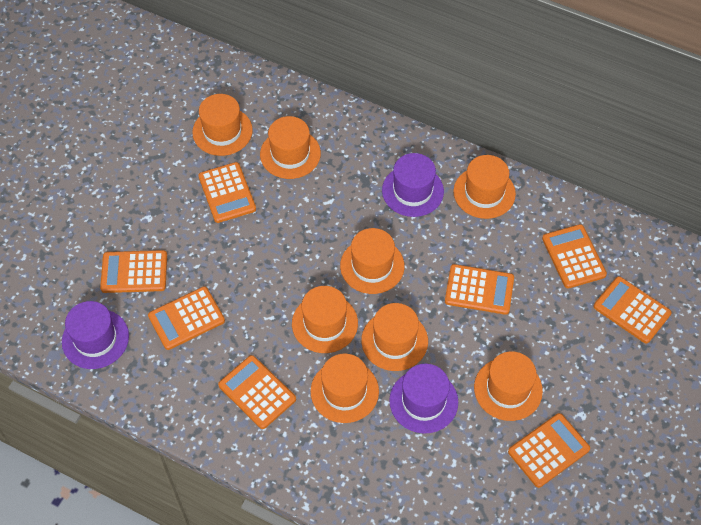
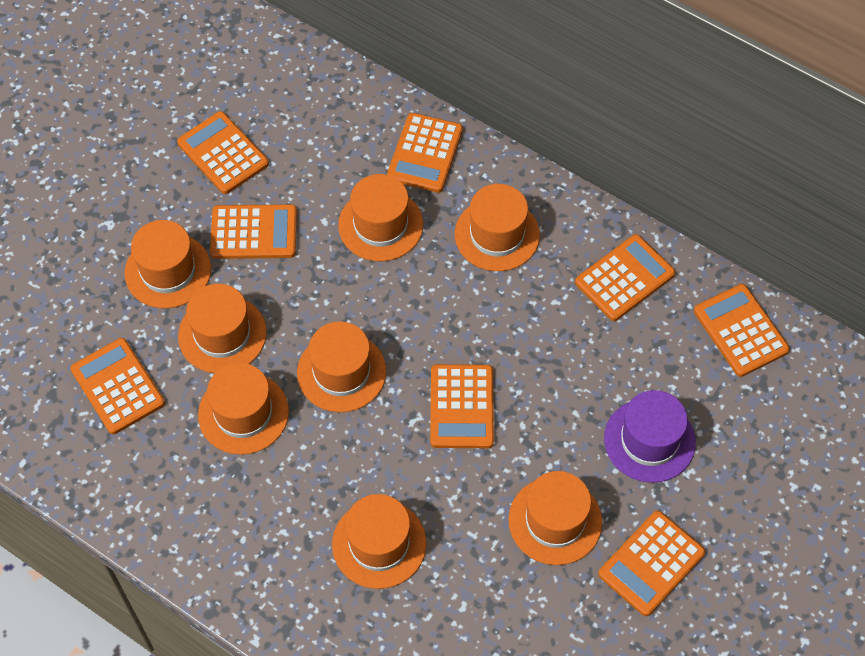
purple hat: 3 -> 1

